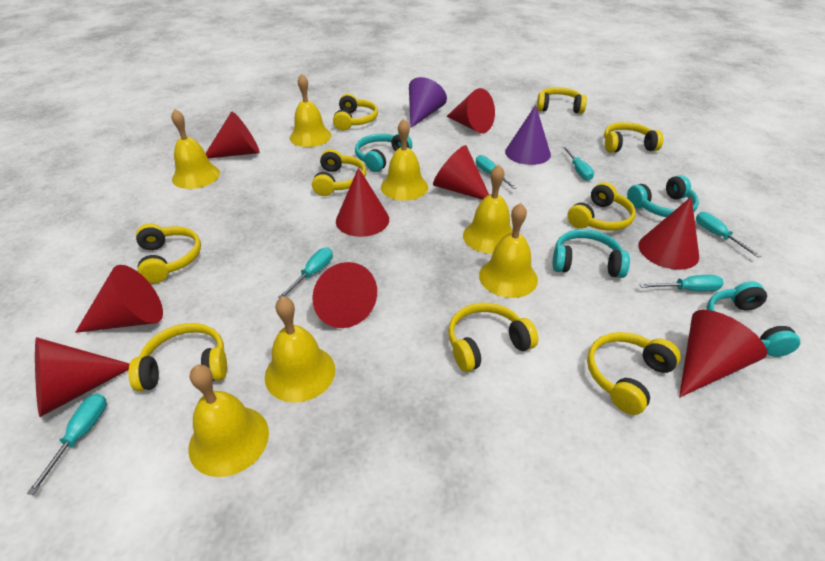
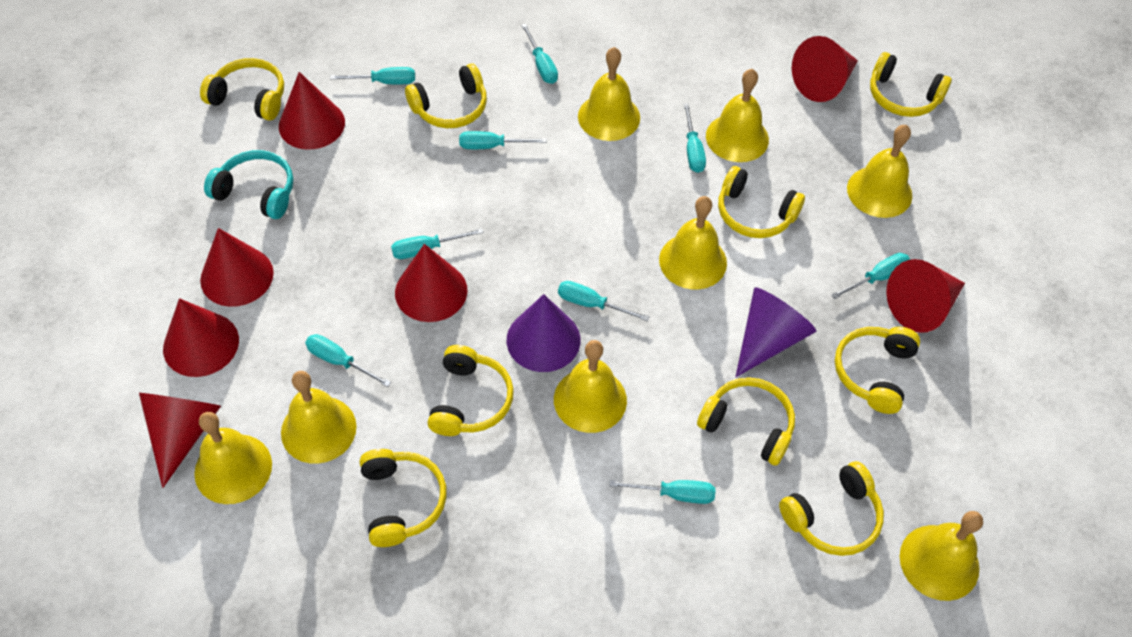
red cone: 9 -> 7
turquoise headphones: 4 -> 1
turquoise screwdriver: 6 -> 9
yellow bell: 7 -> 8

